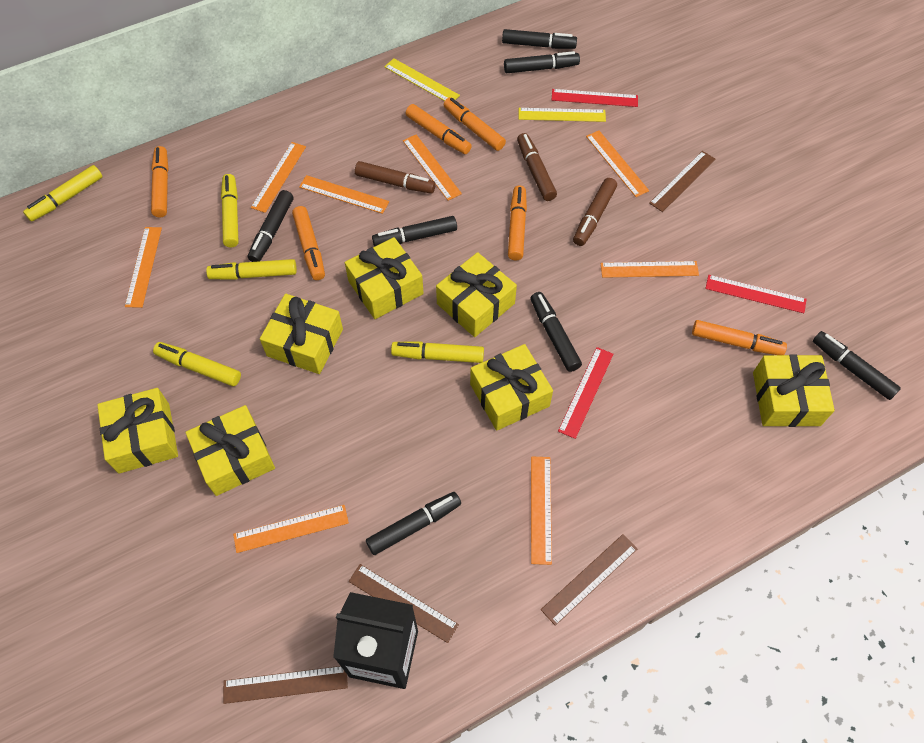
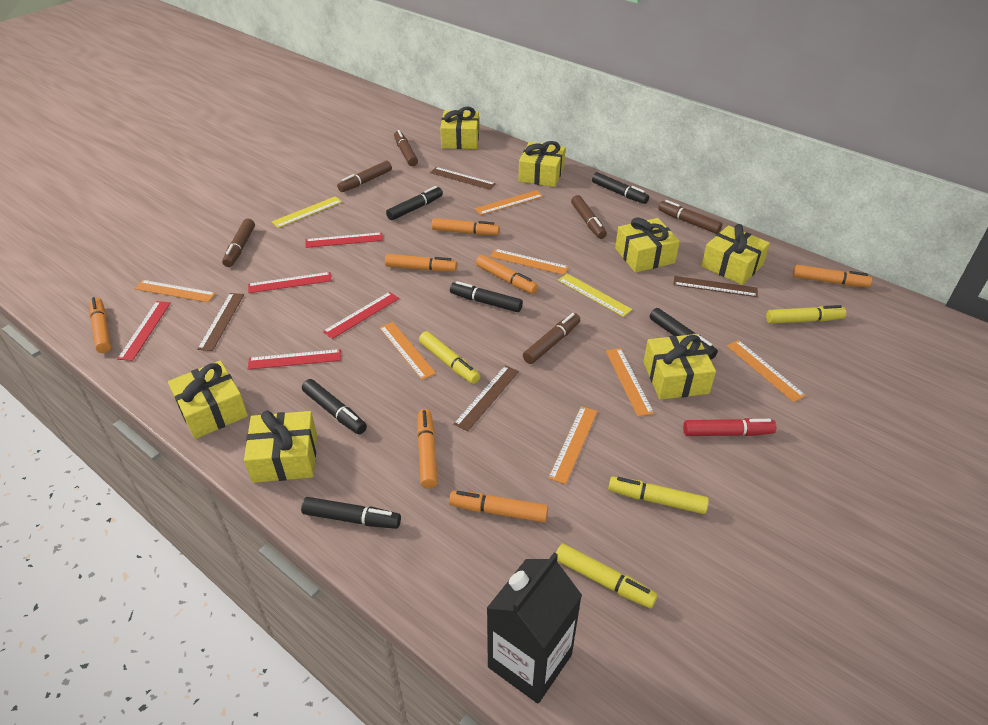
black marker: 7 -> 6
brown marker: 3 -> 6
orange marker: 6 -> 7
orange ruler: 8 -> 7
red marker: 0 -> 1
red ruler: 3 -> 5
yellow marker: 5 -> 4

